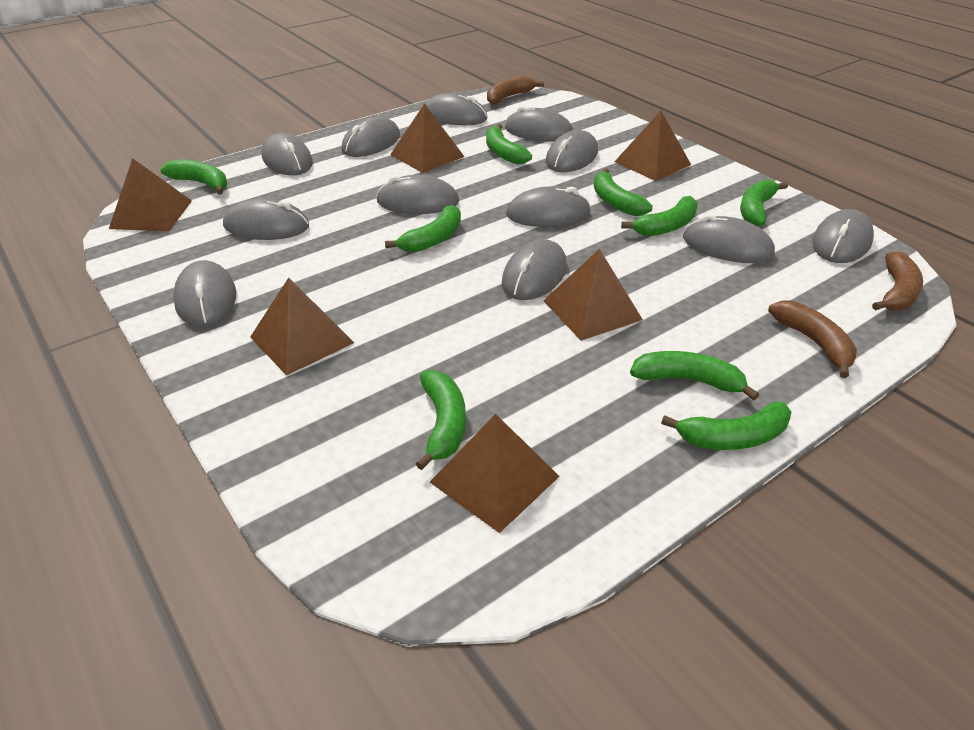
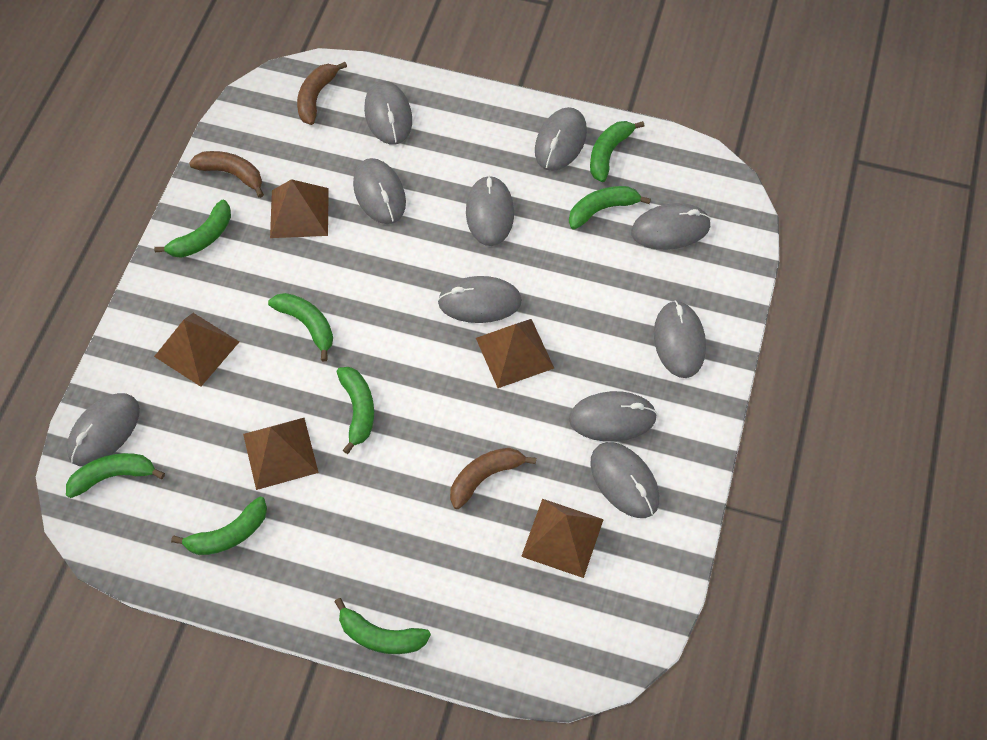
brown pyramid: 6 -> 5
green banana: 9 -> 8
grey mouse: 12 -> 10

